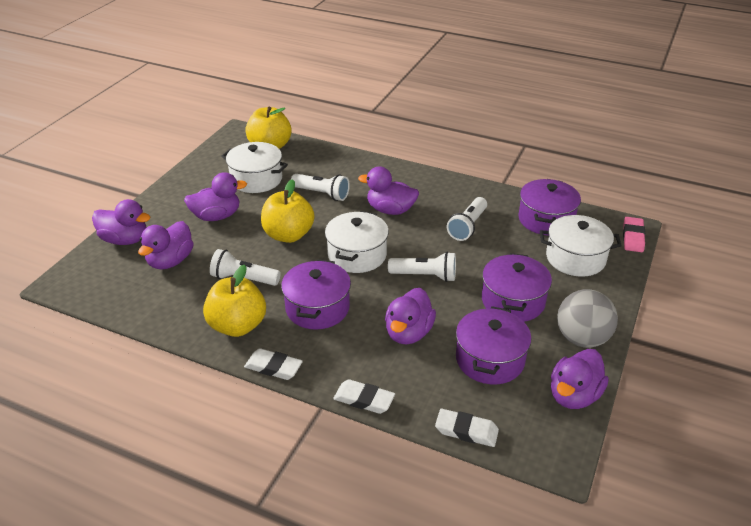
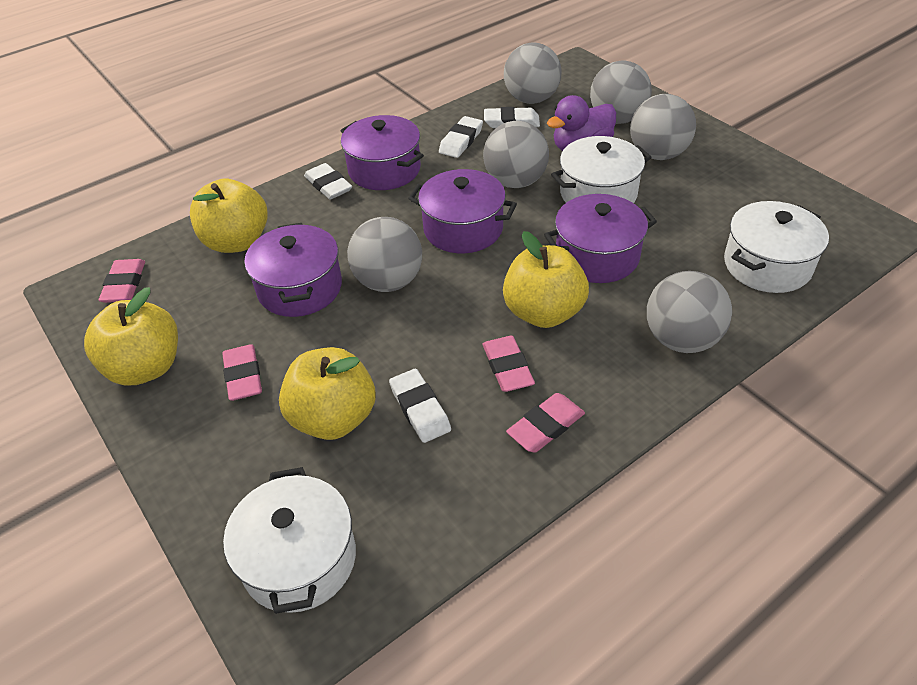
grey ball: 1 -> 6
pink eraser: 1 -> 4
purple duck: 6 -> 1
white eraser: 3 -> 4
white flashlight: 4 -> 0
yellow apple: 3 -> 4

